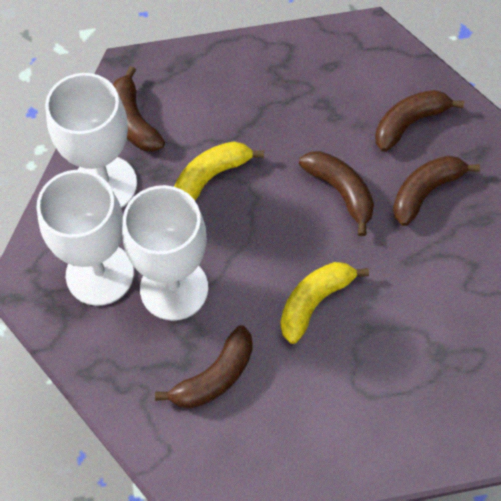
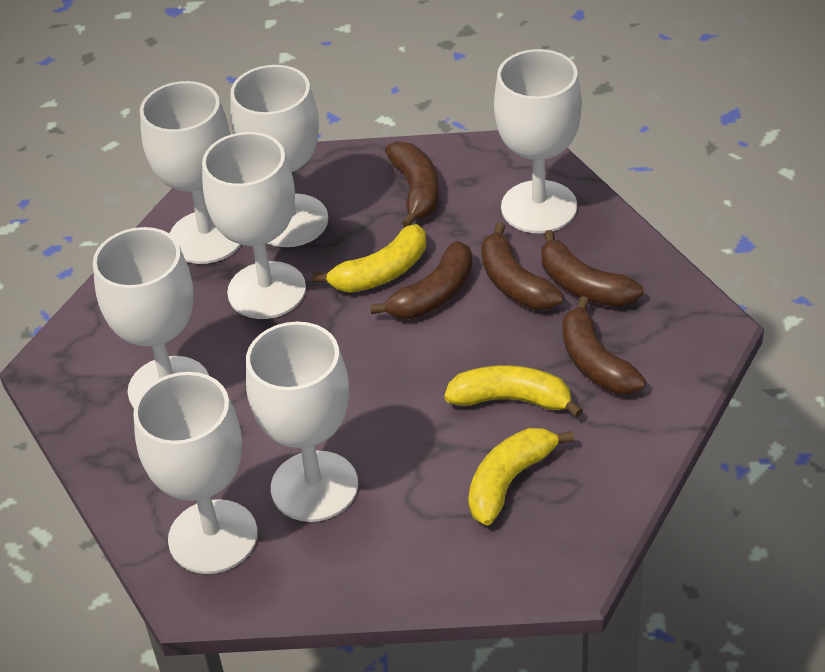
white goblet: 3 -> 7
yellow banana: 2 -> 3

